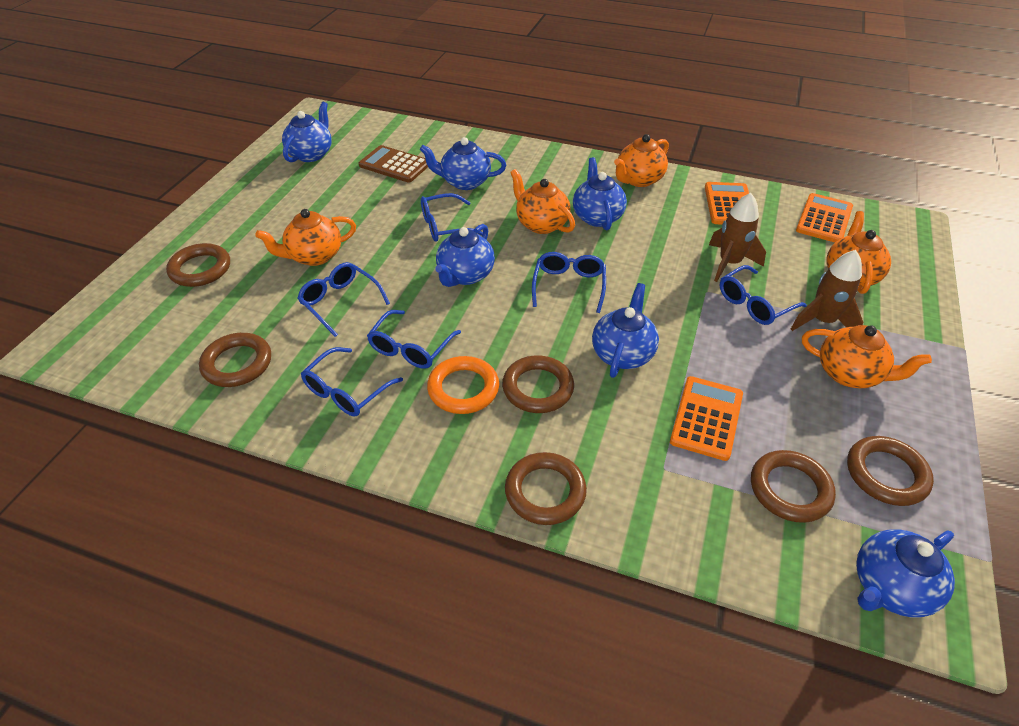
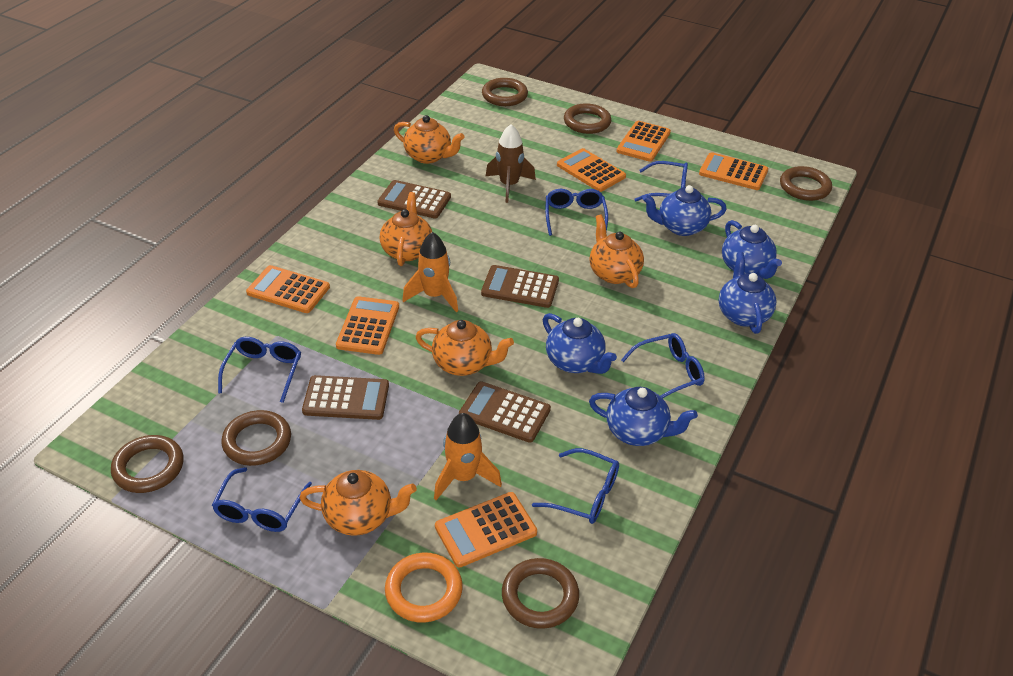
blue teapot: 6 -> 5
brown calculator: 1 -> 4
brown rocket: 2 -> 1
orange calculator: 3 -> 6
orange rocket: 0 -> 2

